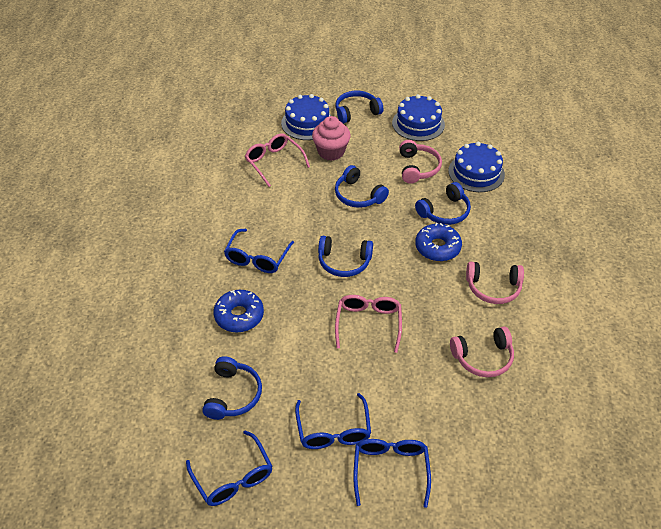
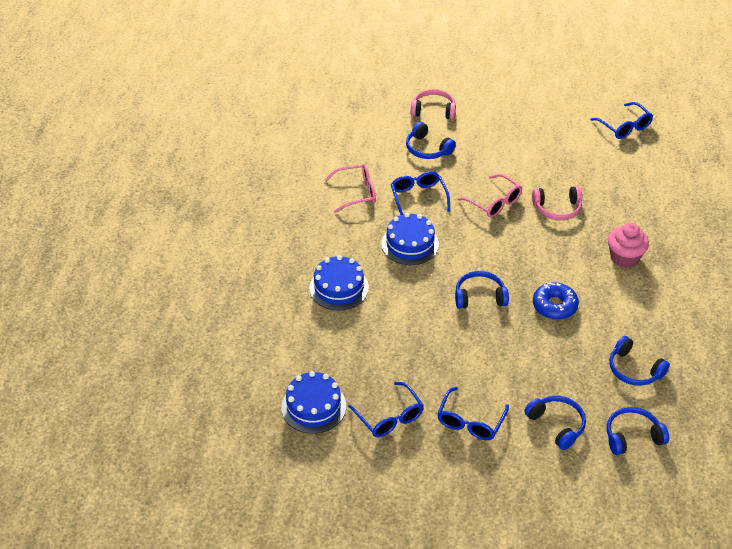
blue donut: 2 -> 1
pink headphones: 3 -> 2

